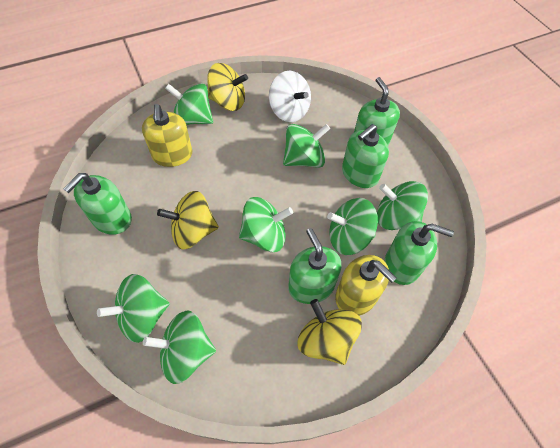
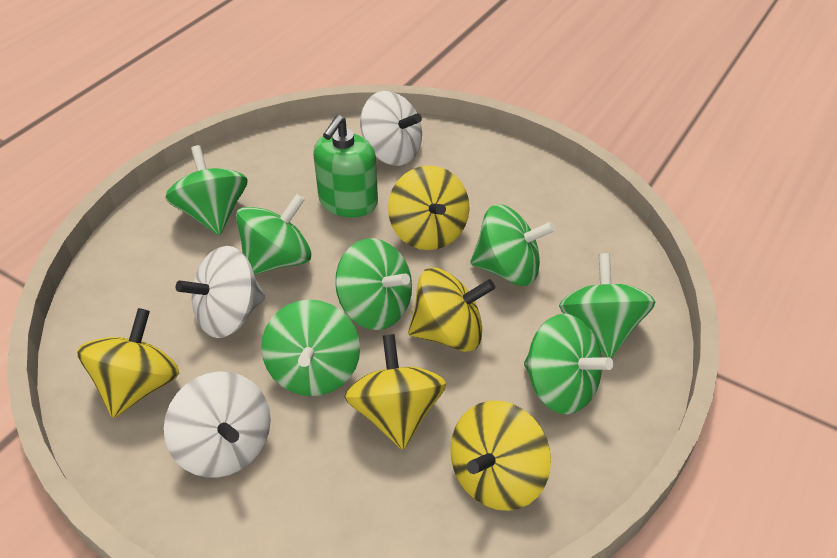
green soap dispenser: 5 -> 1
white spinning top: 1 -> 3
yellow soap dispenser: 2 -> 0
yellow spinning top: 3 -> 5

